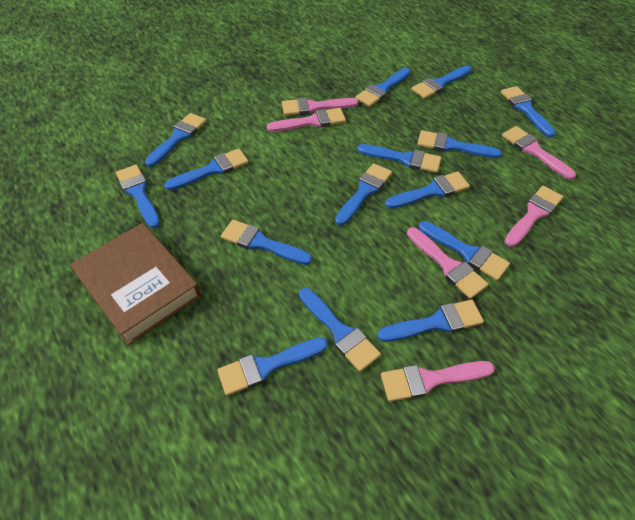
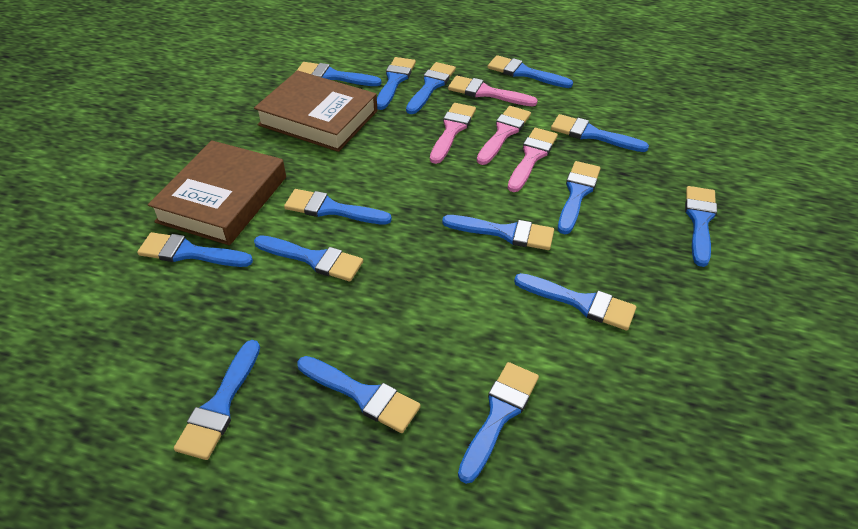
brown book: 1 -> 2
pink brush: 6 -> 4

